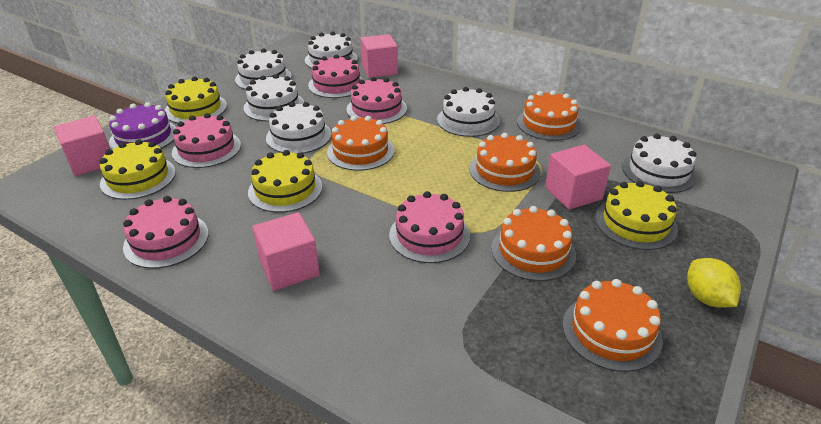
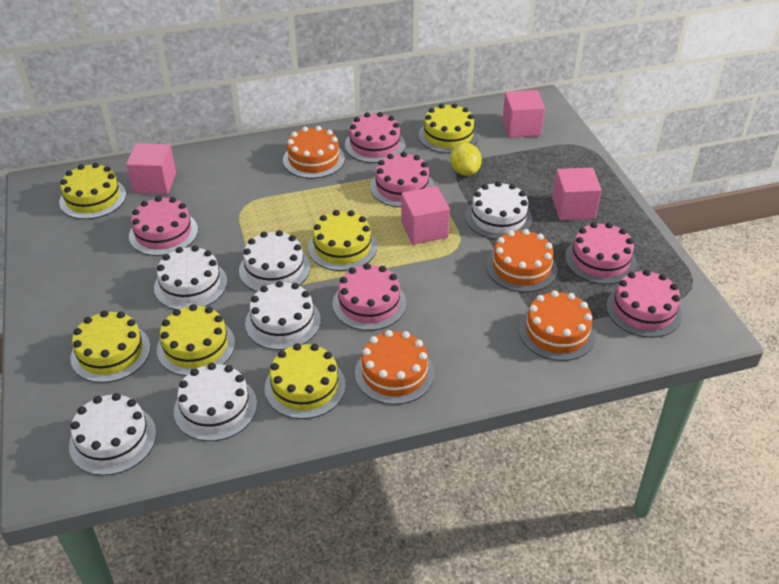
orange cake: 5 -> 4
pink cake: 5 -> 6
purple cake: 1 -> 0
yellow cake: 4 -> 6

